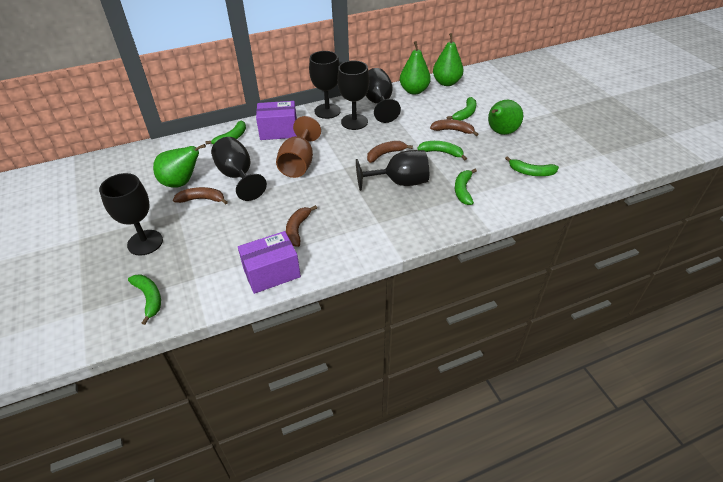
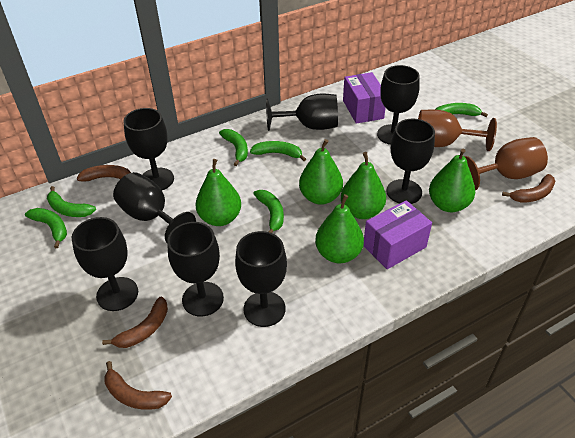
black goblet: 6 -> 8
brown goblet: 1 -> 2
green pear: 4 -> 5

